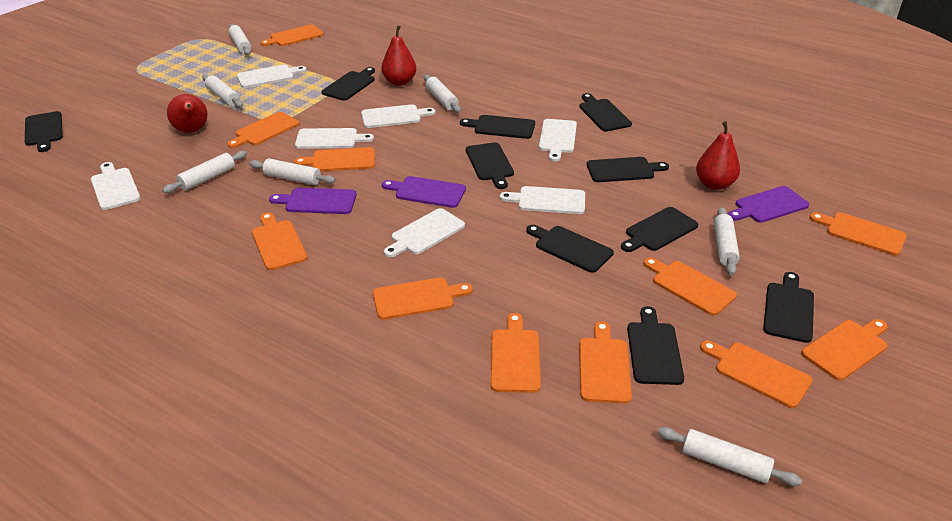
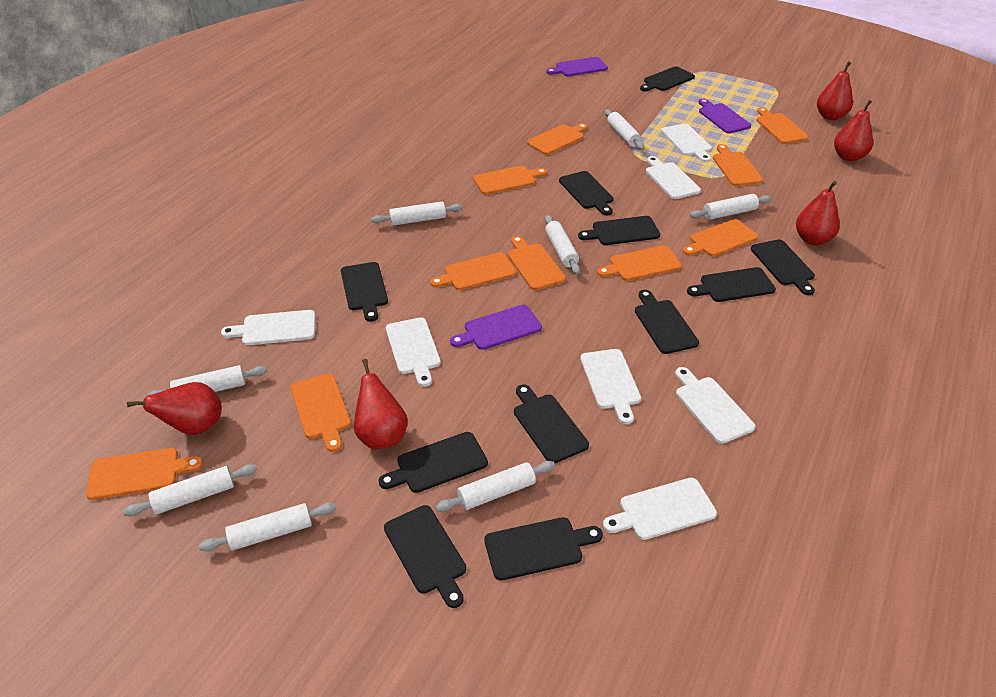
black cutting board: 10 -> 11
orange cutting board: 11 -> 10
red pear: 3 -> 5
white rolling pin: 7 -> 8

